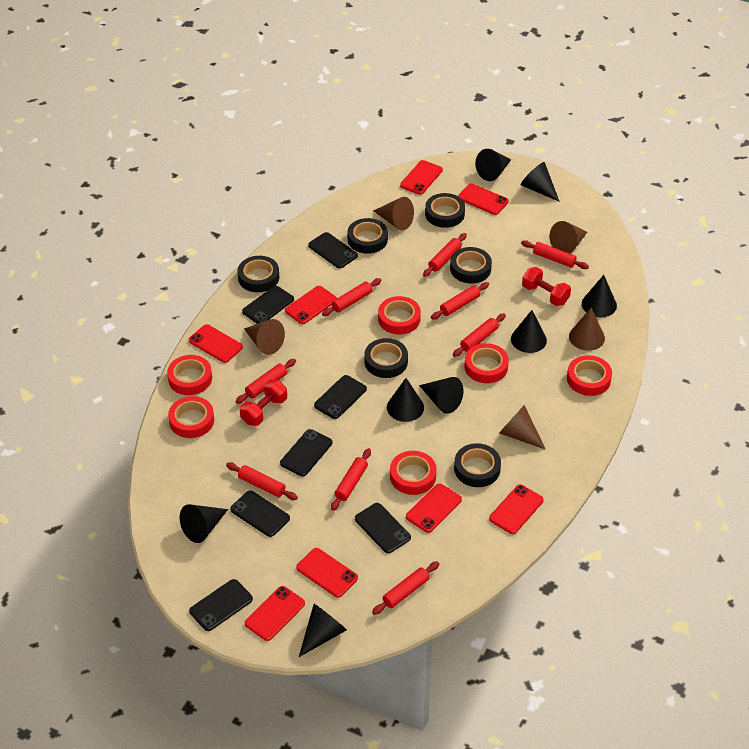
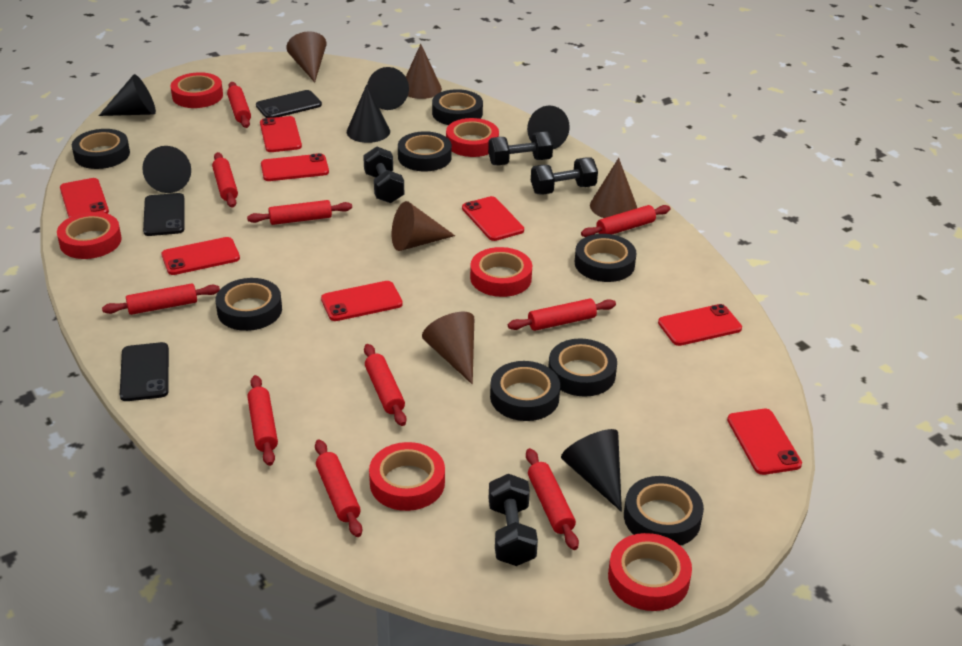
black cone: 8 -> 6
black dumbbell: 0 -> 4
black phone: 7 -> 3
black tape: 6 -> 8
red dumbbell: 2 -> 0
red rolling pin: 9 -> 10

